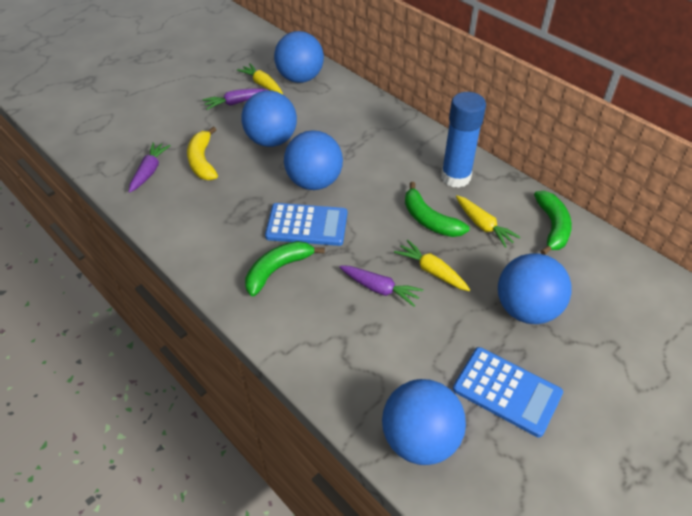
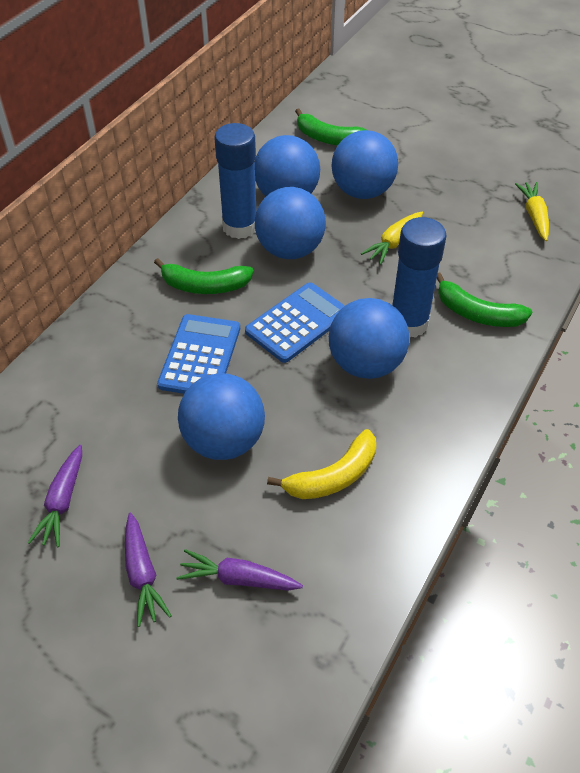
blue glue stick: 1 -> 2
yellow carrot: 3 -> 2

